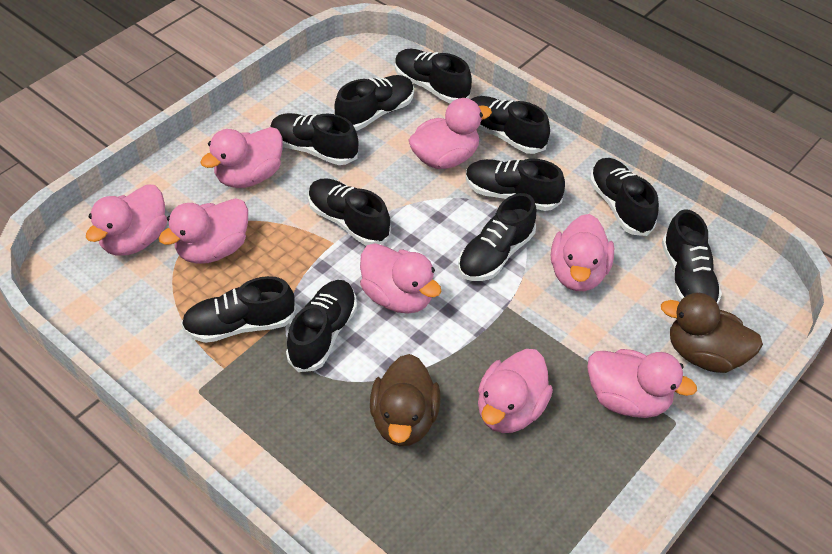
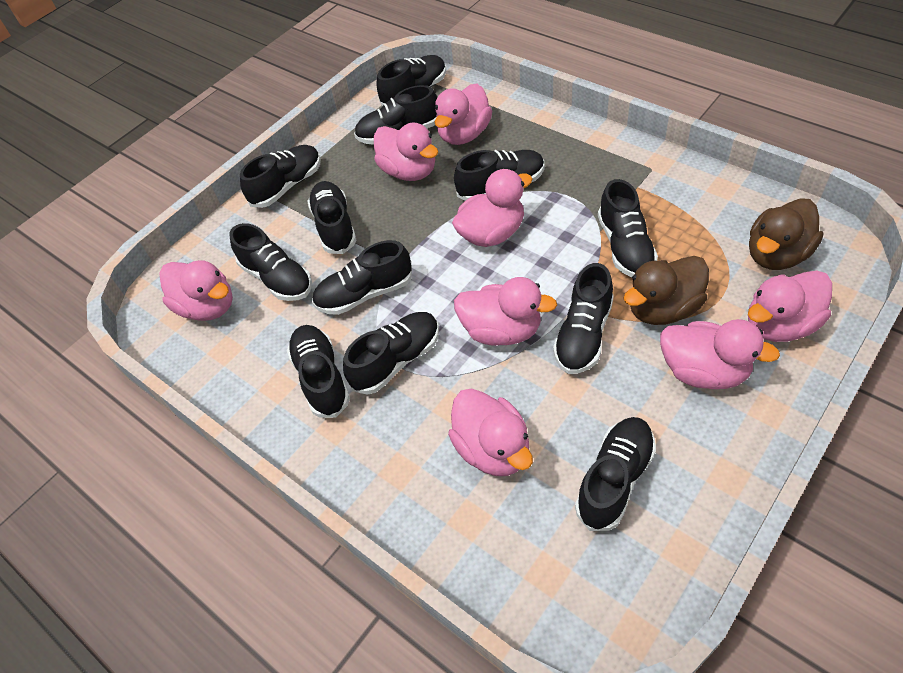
black shoe: 11 -> 12

